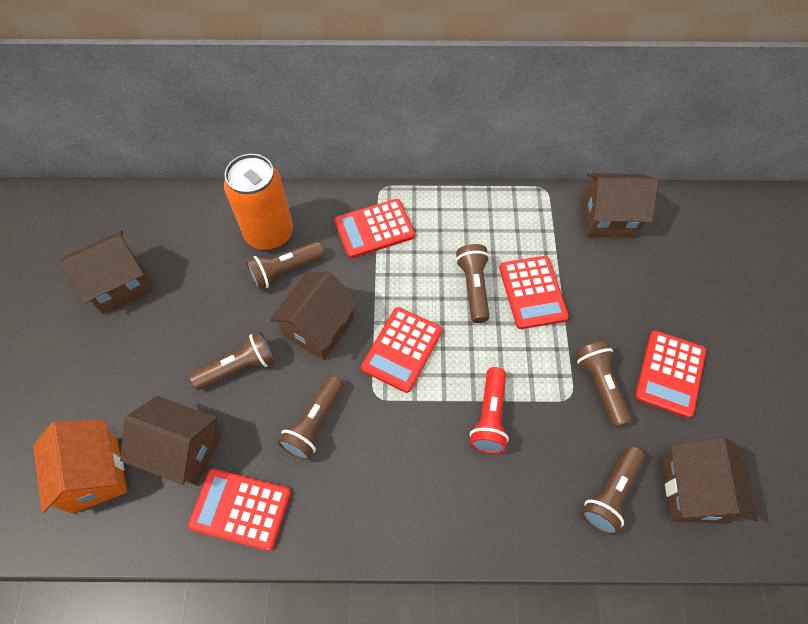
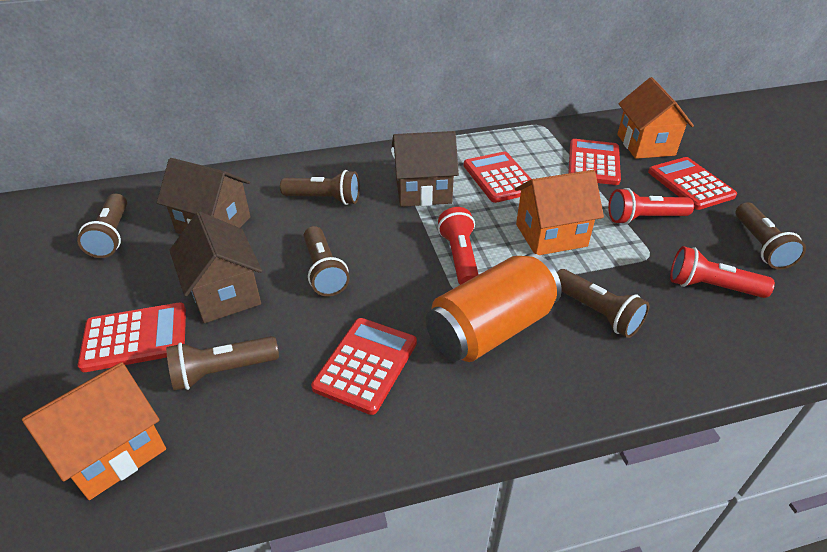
brown house: 5 -> 3
orange house: 1 -> 3
red flashlight: 1 -> 3

